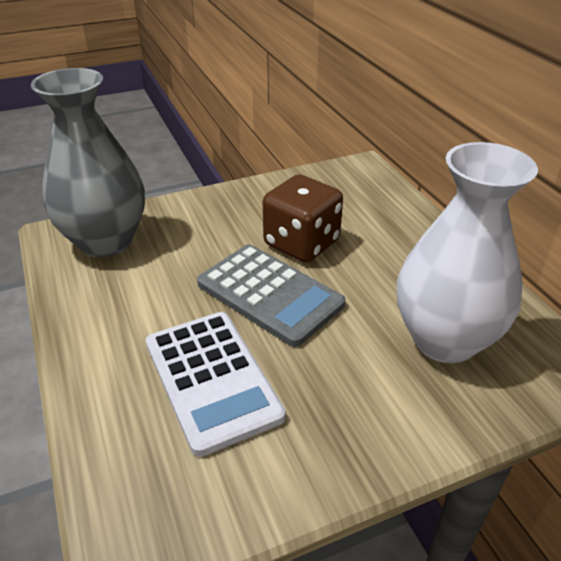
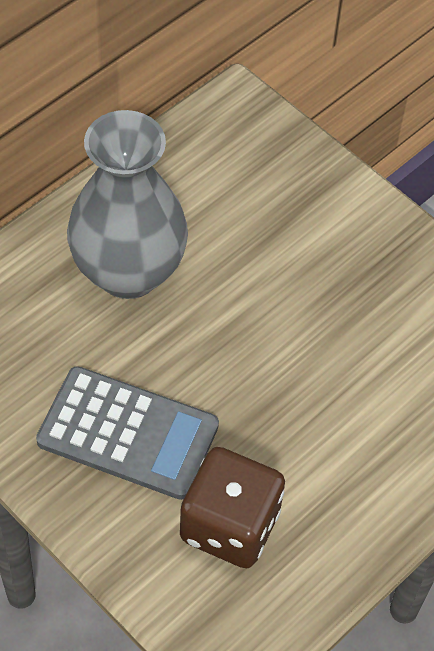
white calculator: 1 -> 0
white vase: 1 -> 0

